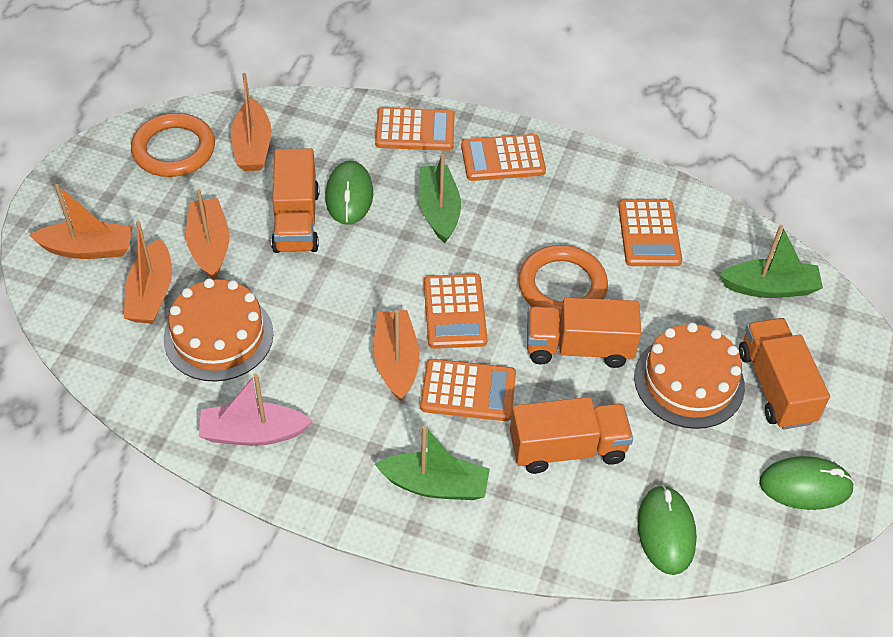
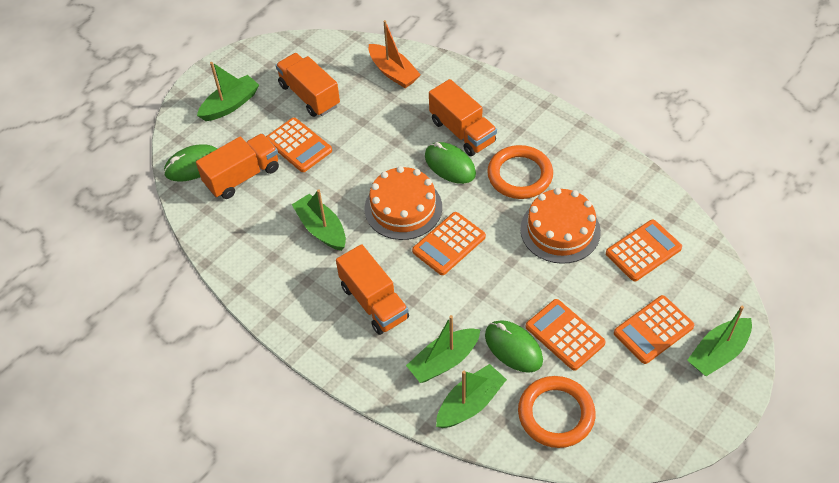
green boat: 3 -> 5
orange boat: 5 -> 1
pink boat: 1 -> 0

